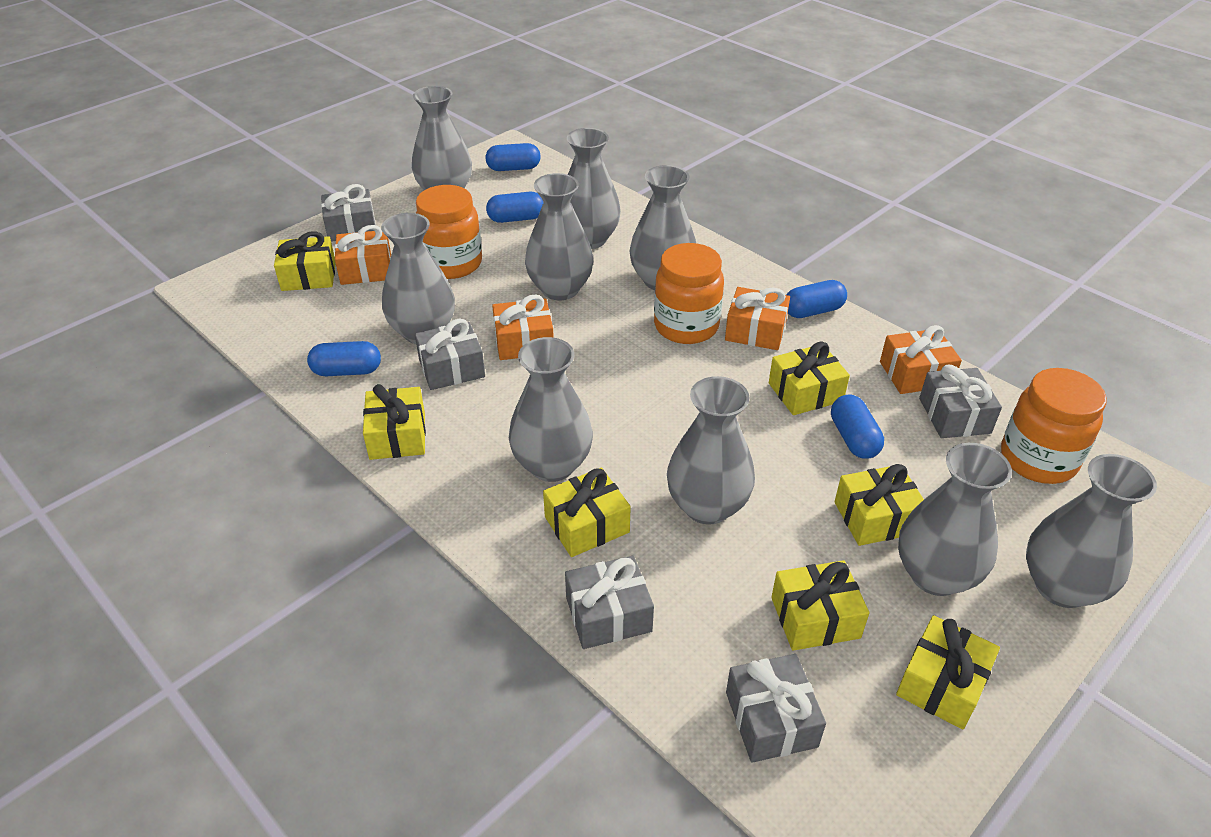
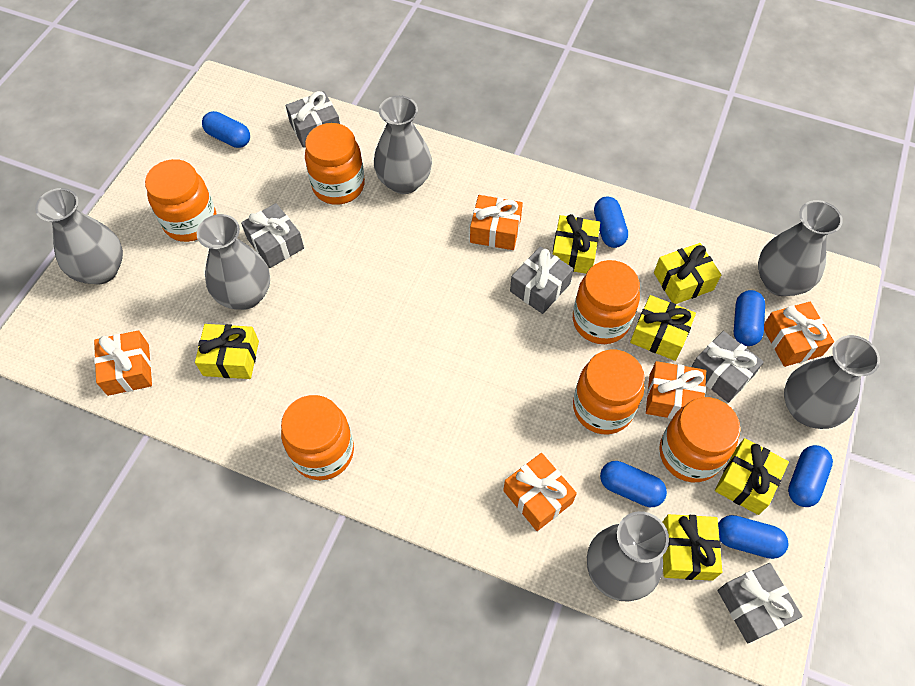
blue capsule: 5 -> 6
grey vase: 9 -> 6
orange gift: 4 -> 5
orange jar: 3 -> 6
yellow gift: 7 -> 6

